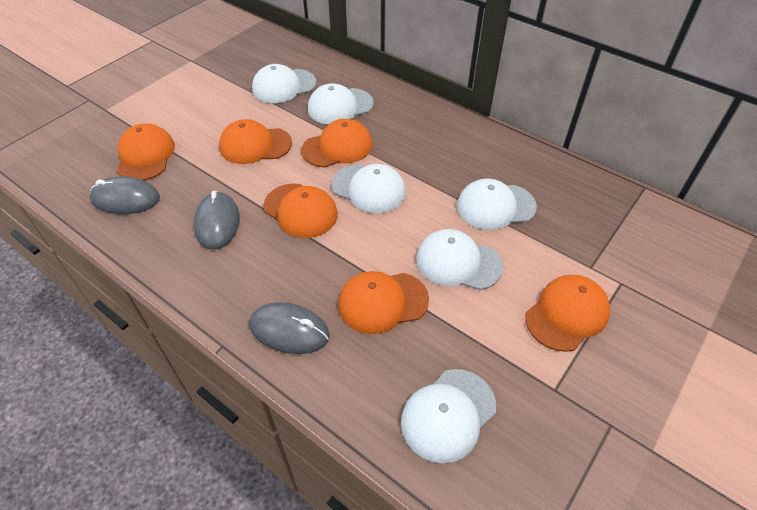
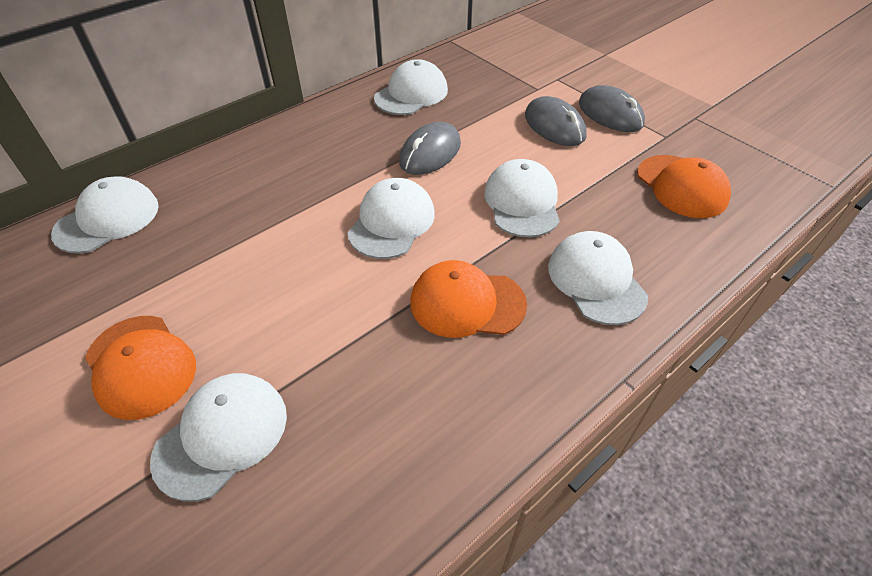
orange cap: 6 -> 3

